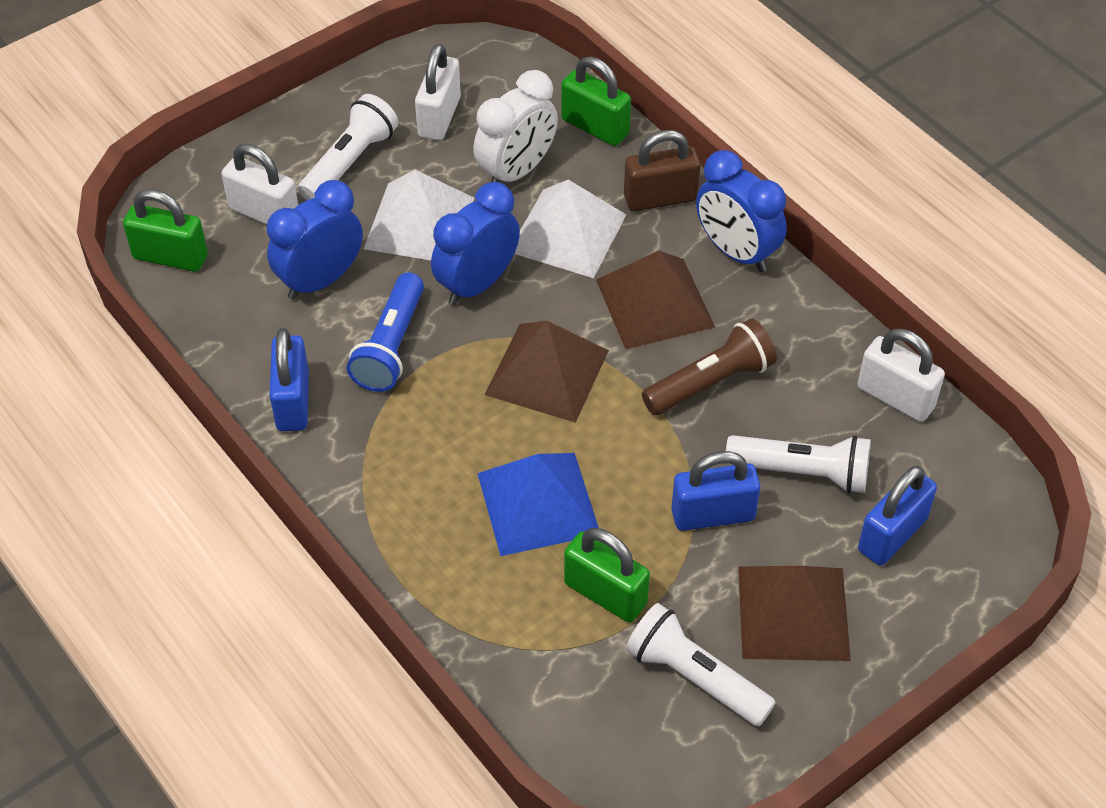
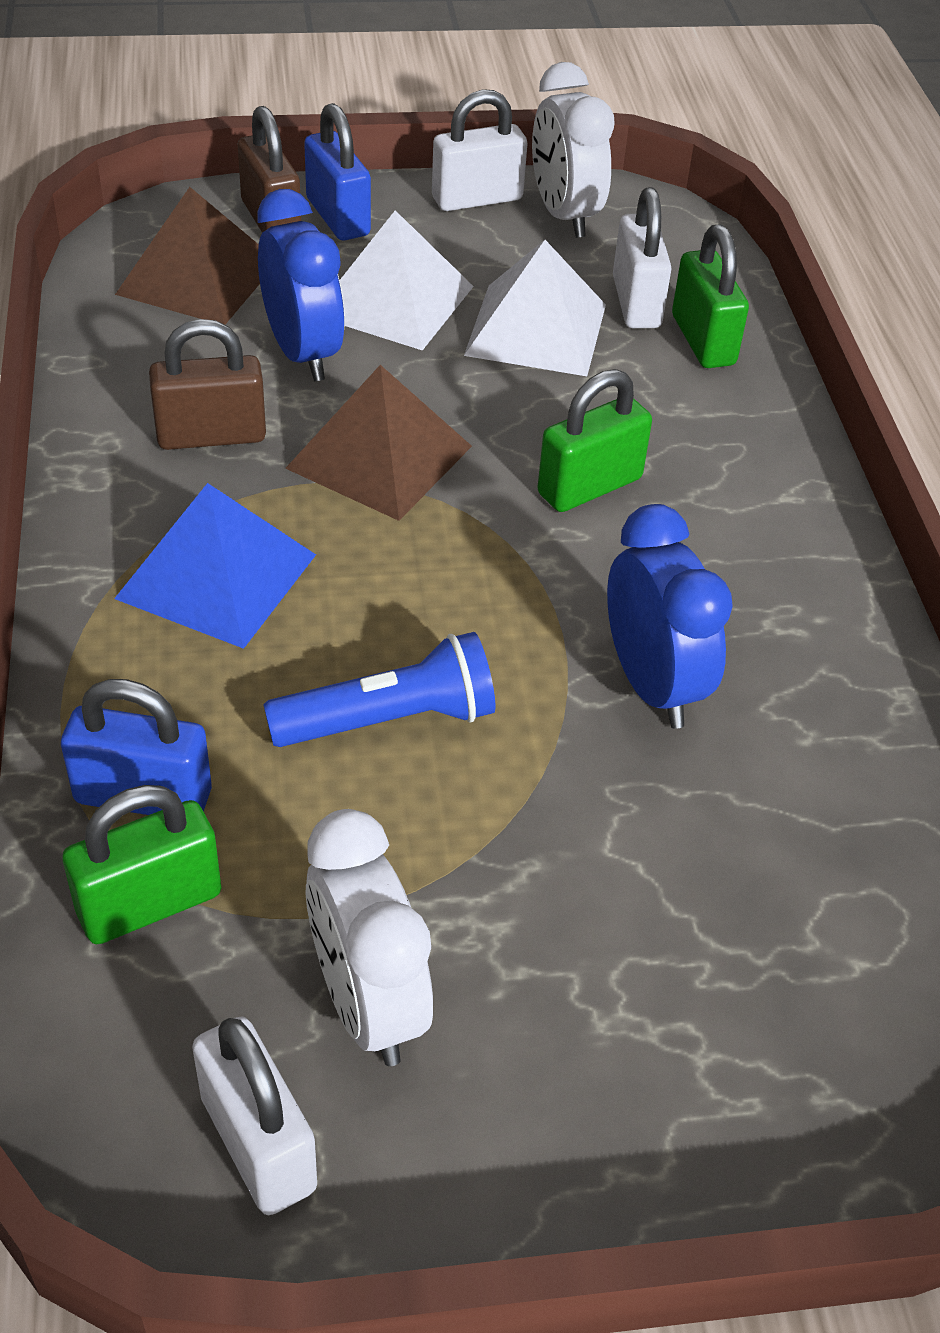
blue clock: 3 -> 2
blue padlock: 3 -> 2
brown flashlight: 1 -> 0
brown padlock: 1 -> 2
brown pyramid: 3 -> 2
white clock: 1 -> 2
white flashlight: 3 -> 0

